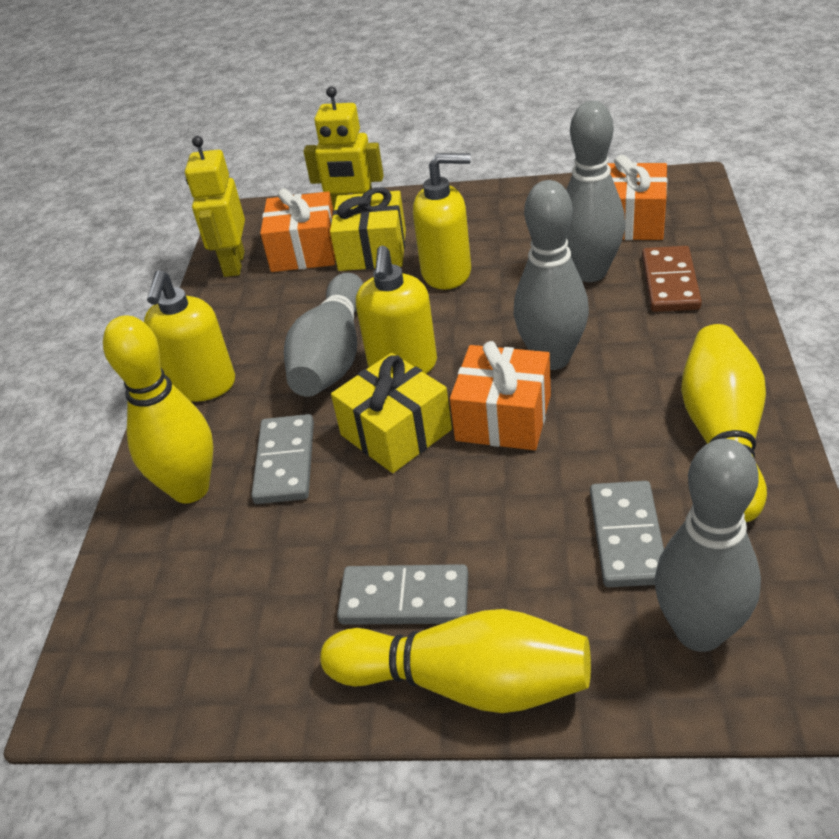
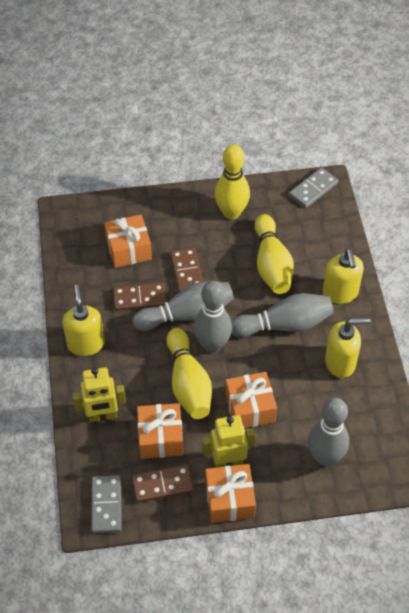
brown domino: 1 -> 3
grey domino: 3 -> 2
orange gift: 3 -> 4
yellow gift: 2 -> 0

